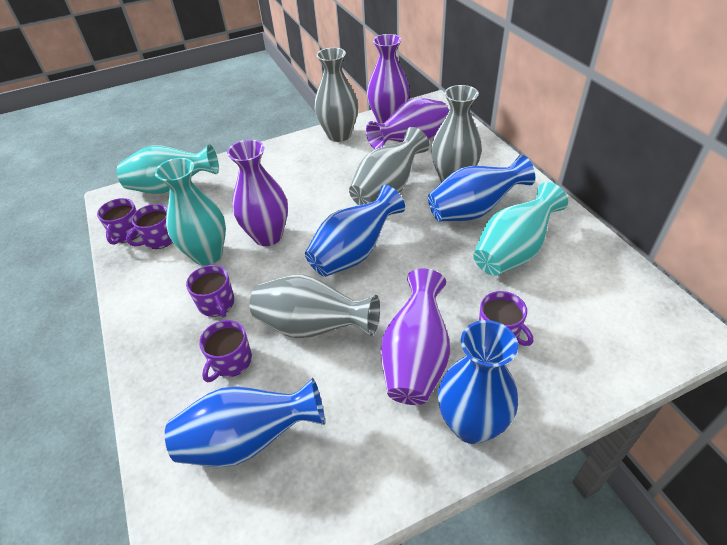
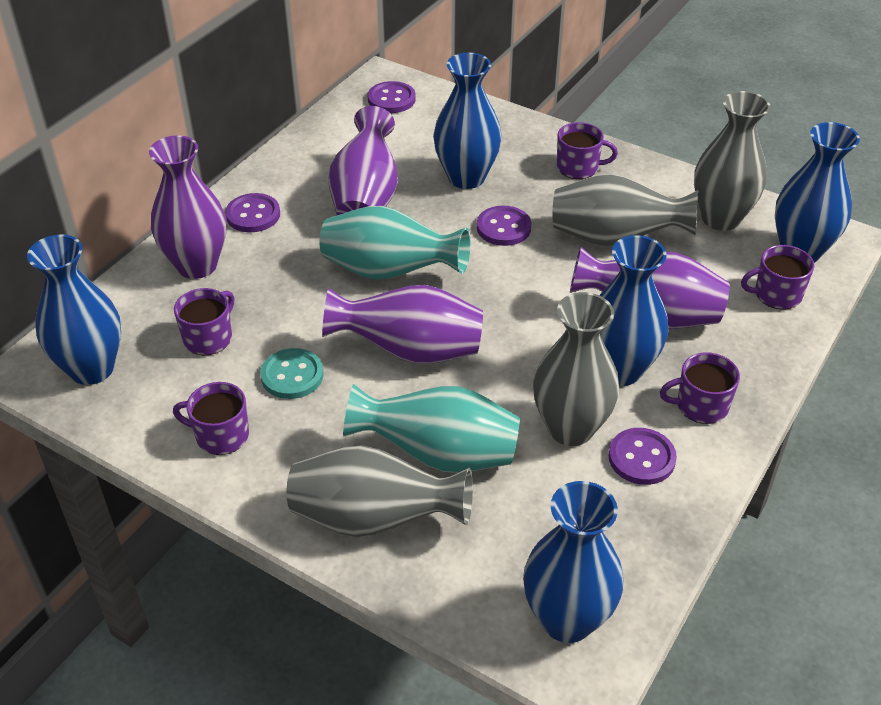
blue vase: 4 -> 5
purple button: 0 -> 4
turquoise button: 0 -> 1
turquoise vase: 3 -> 2

